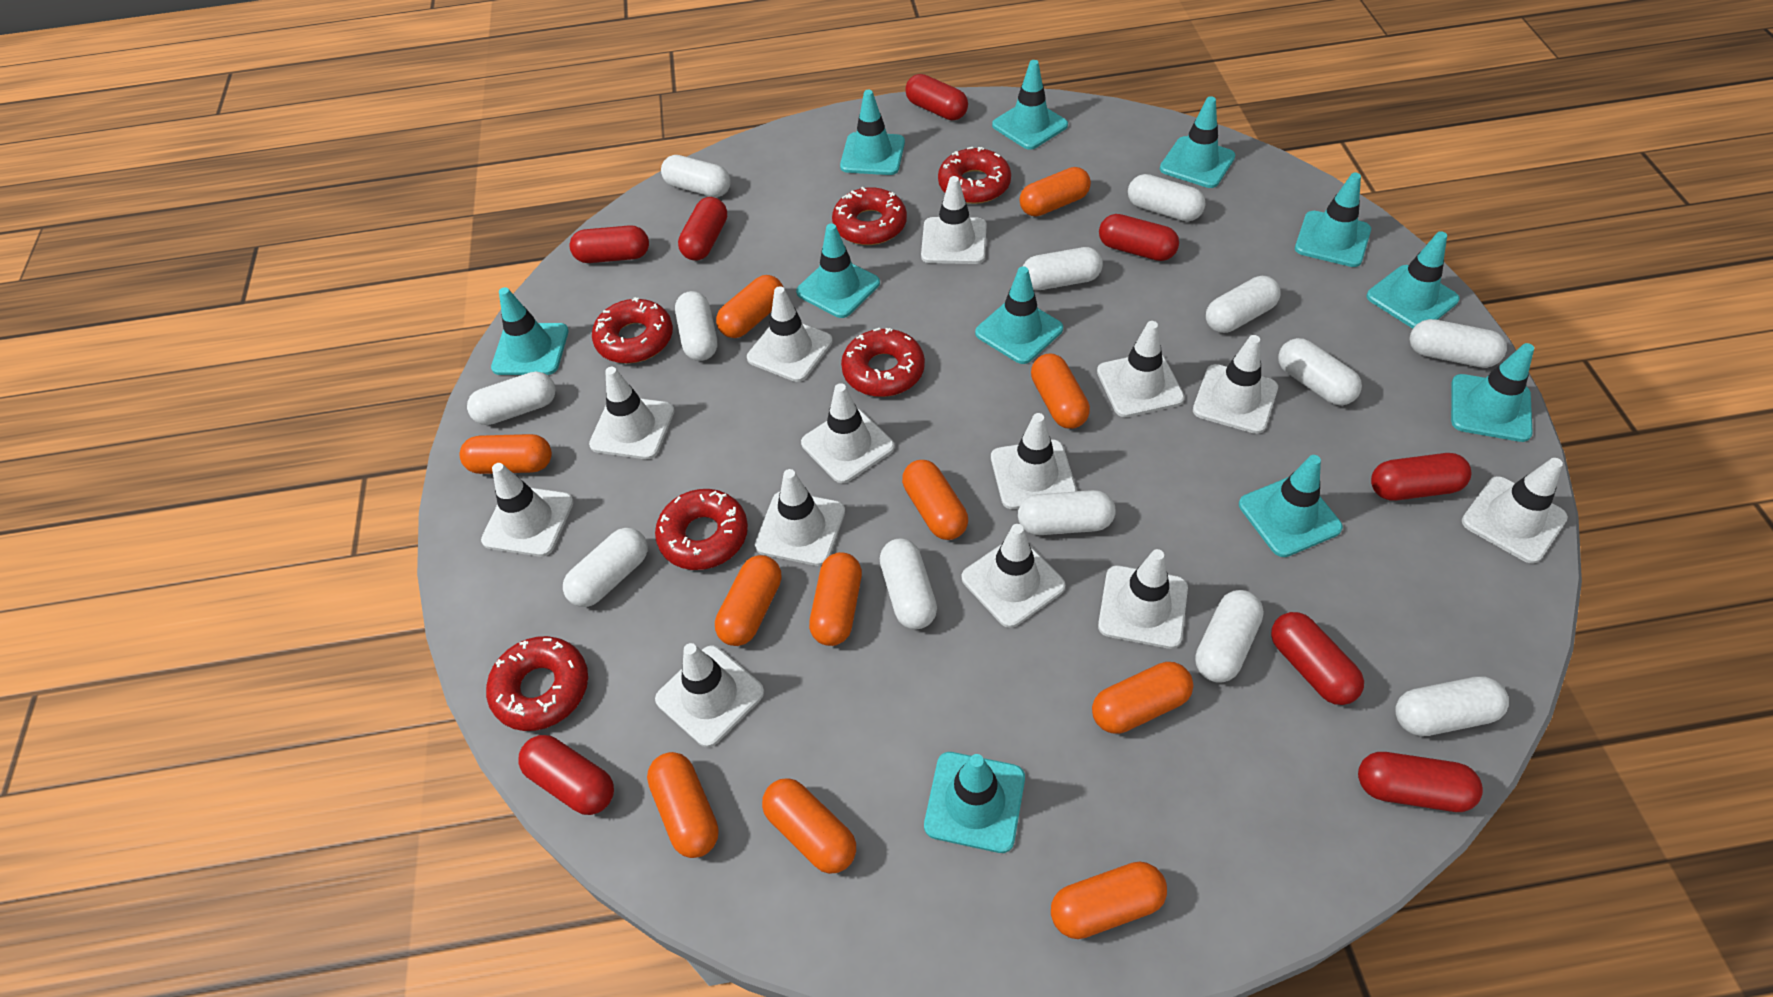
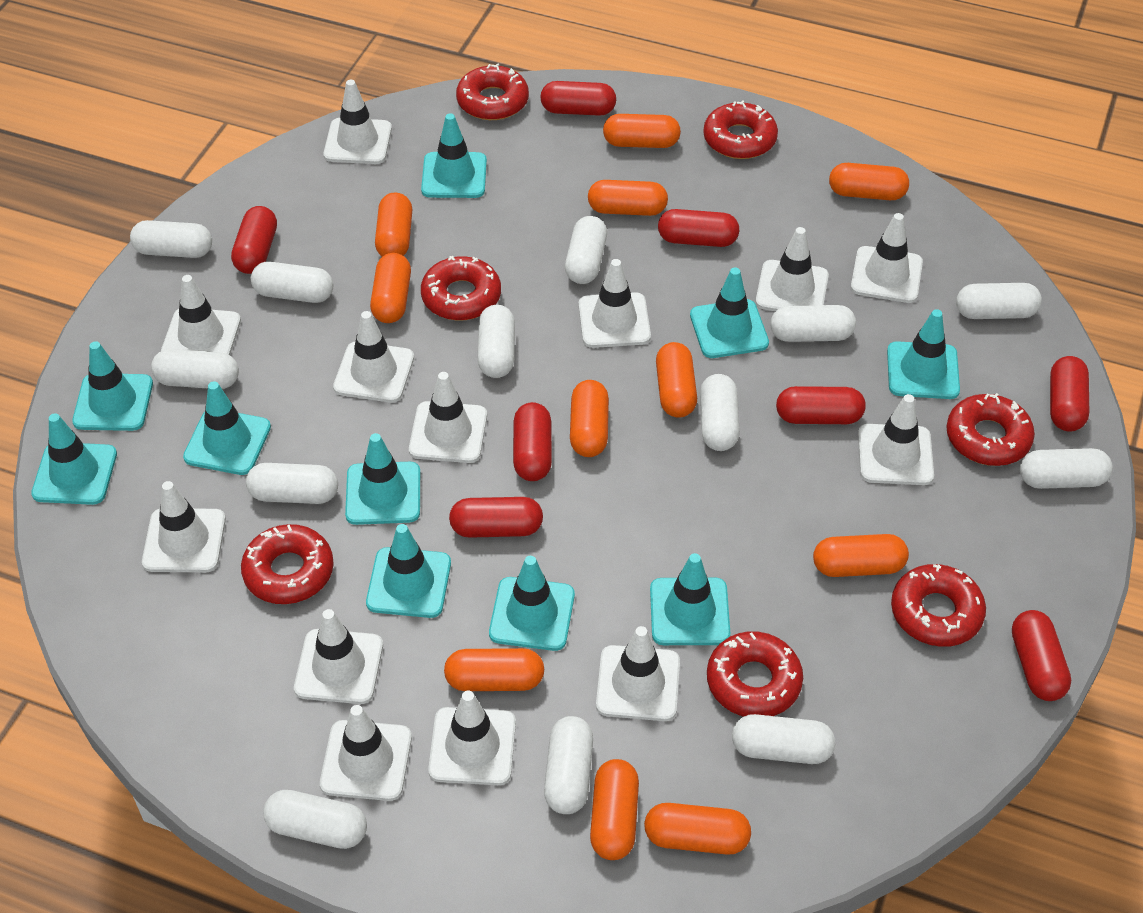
red donut: 6 -> 7
turquoise traffic cone: 11 -> 10

